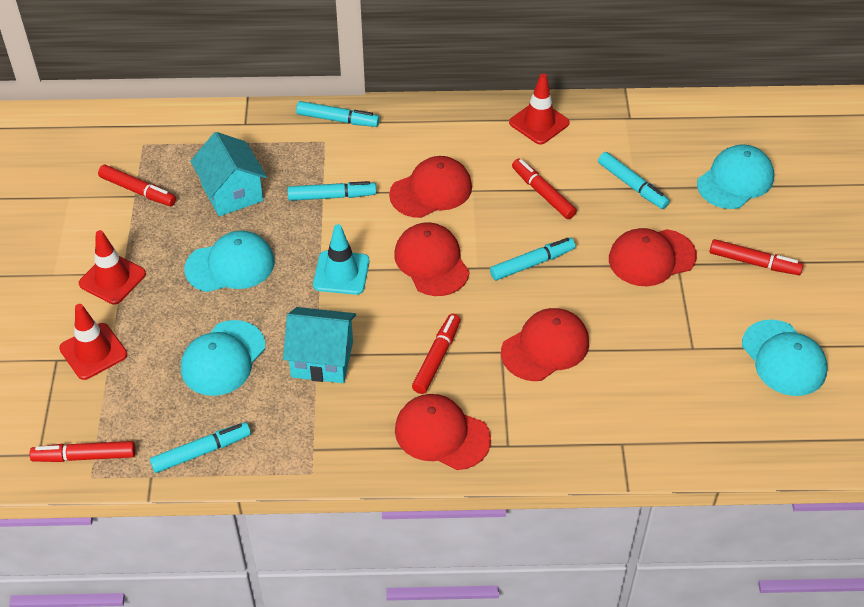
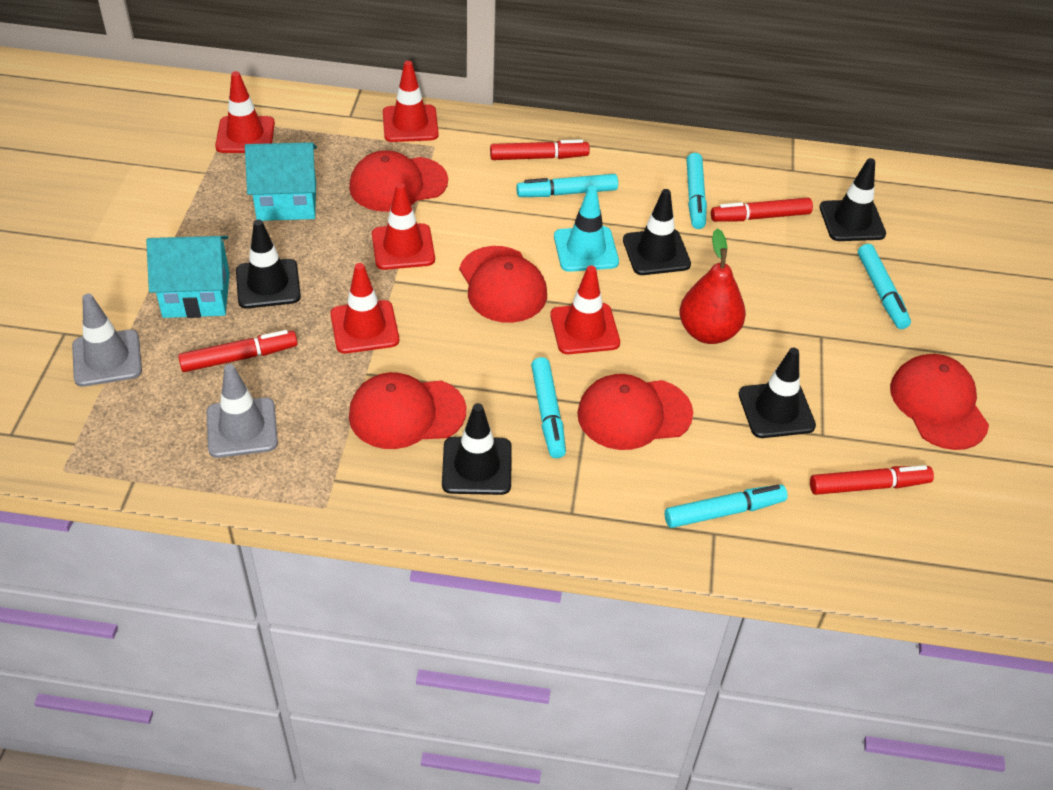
black traffic cone: 0 -> 5
grey traffic cone: 0 -> 2
red marker: 5 -> 4
red pear: 0 -> 1
red traffic cone: 3 -> 5
turquoise cap: 4 -> 0

